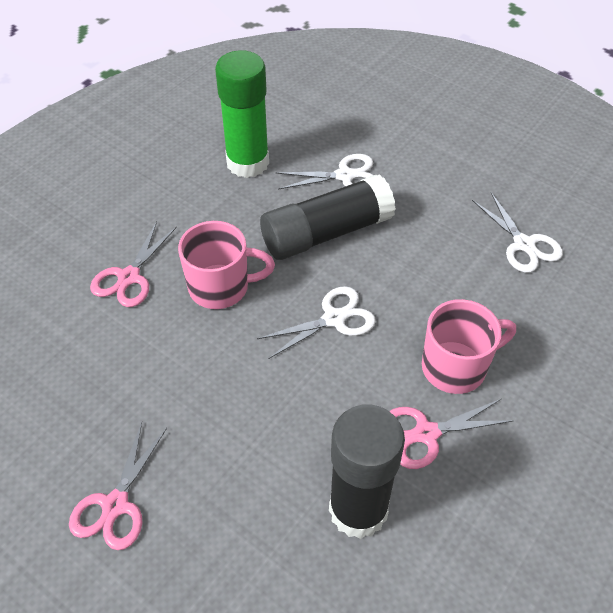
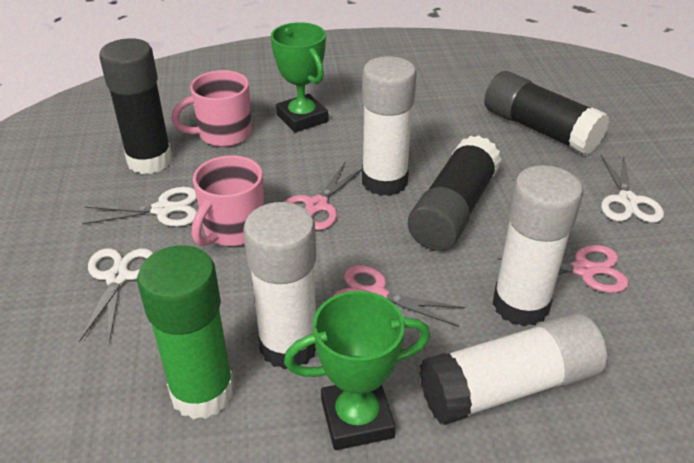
black glue stick: 2 -> 3
green trophy: 0 -> 2
white glue stick: 0 -> 4

